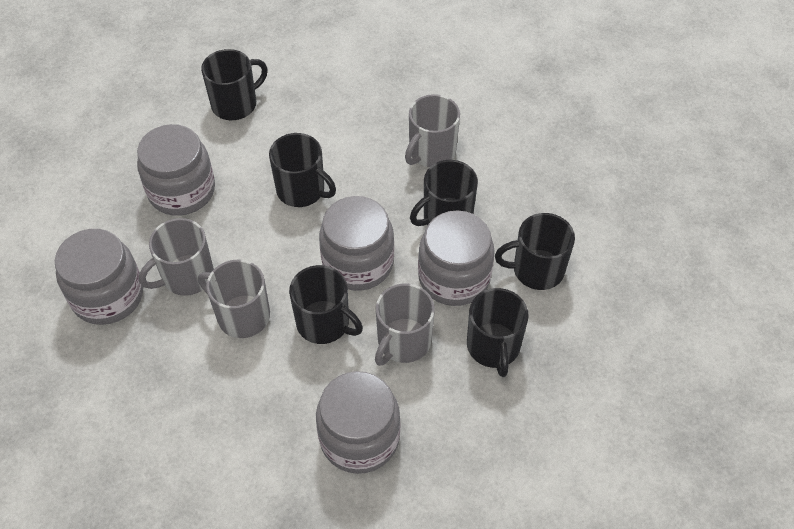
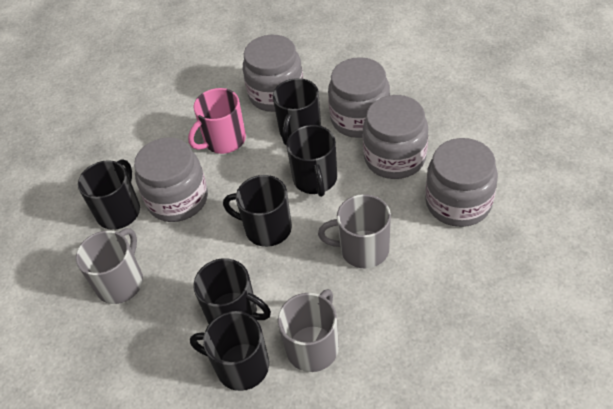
grey mug: 4 -> 3
pink mug: 0 -> 1

